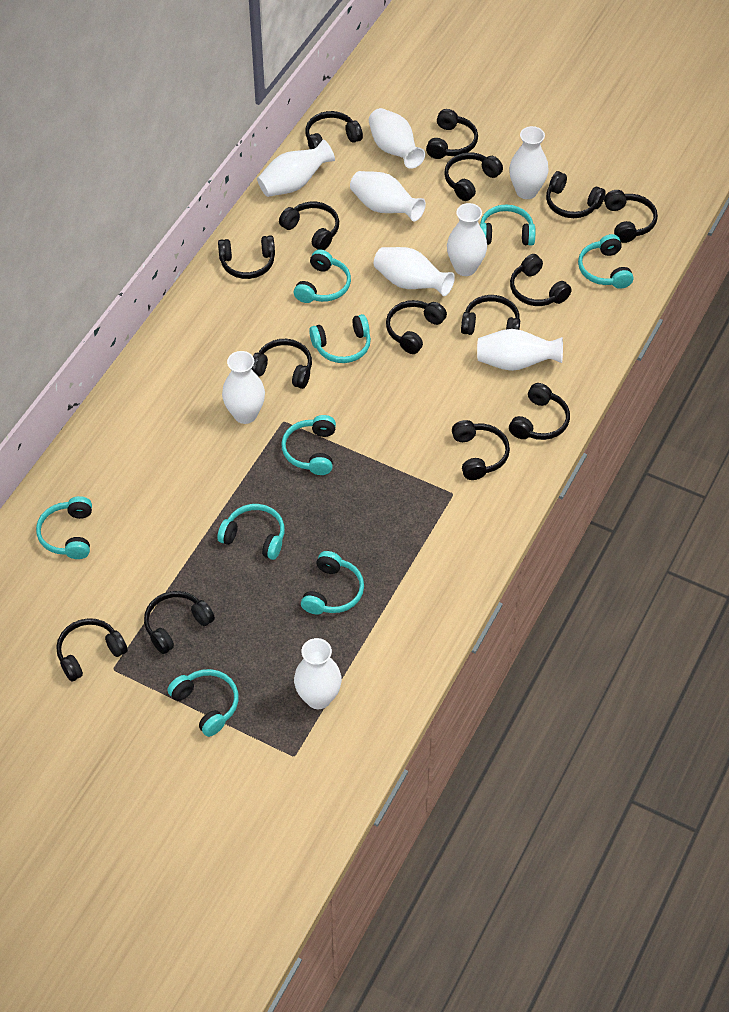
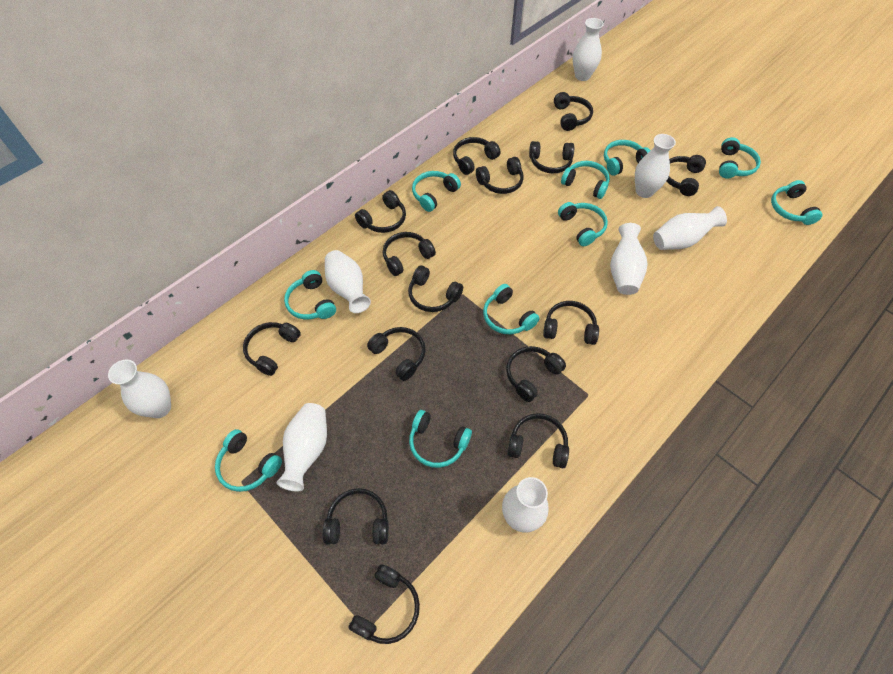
turquoise headphones: 9 -> 10
white vase: 9 -> 8

